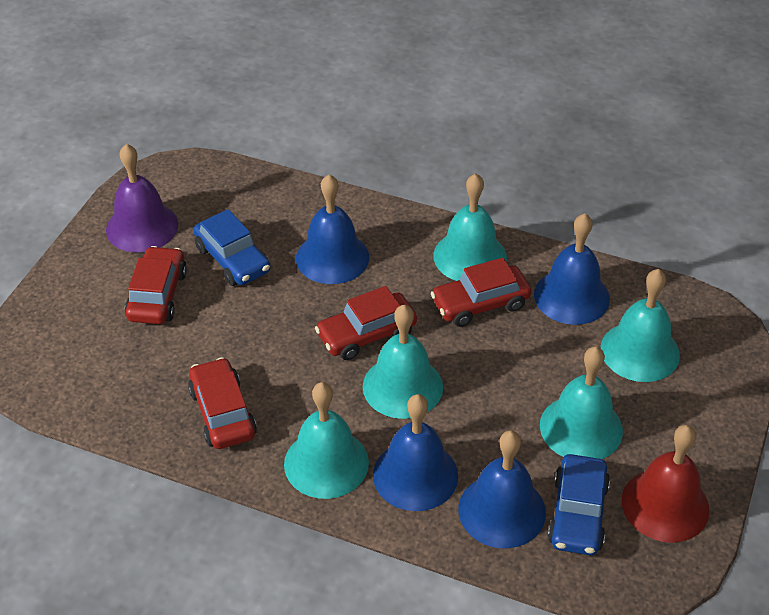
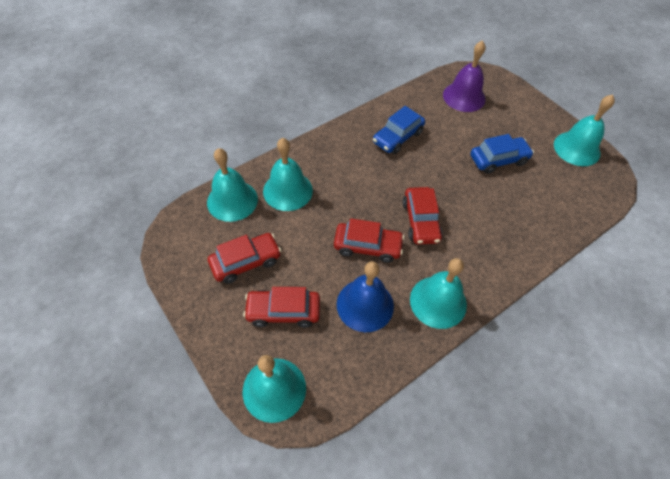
blue bell: 4 -> 1
red bell: 1 -> 0

